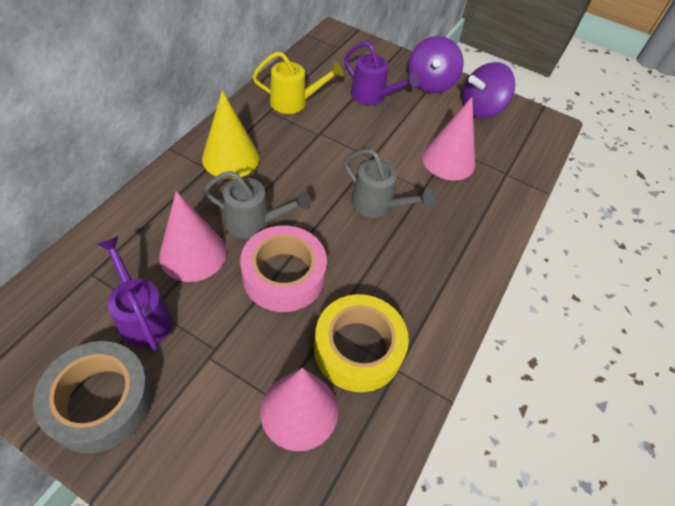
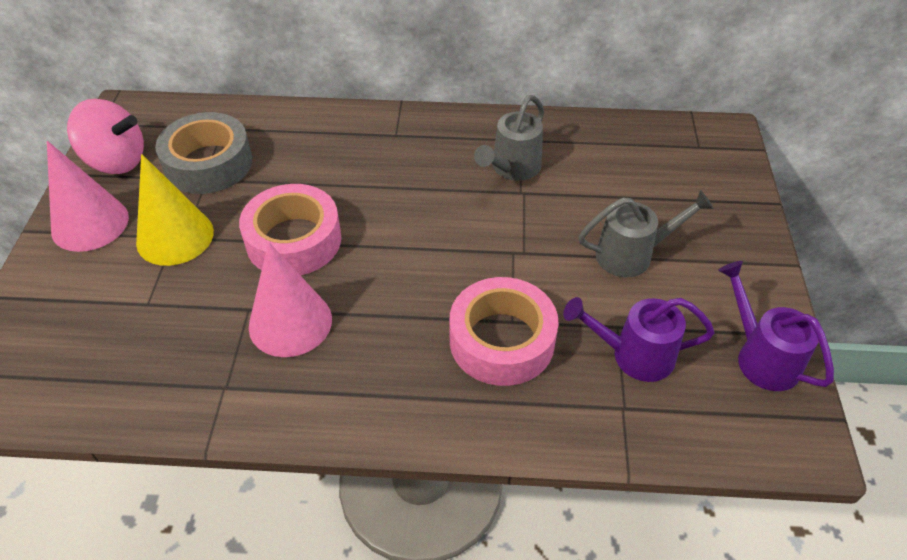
pink cone: 3 -> 2
pink spinning top: 0 -> 1
pink tape: 1 -> 2
purple spinning top: 2 -> 0
yellow tape: 1 -> 0
yellow watering can: 1 -> 0

